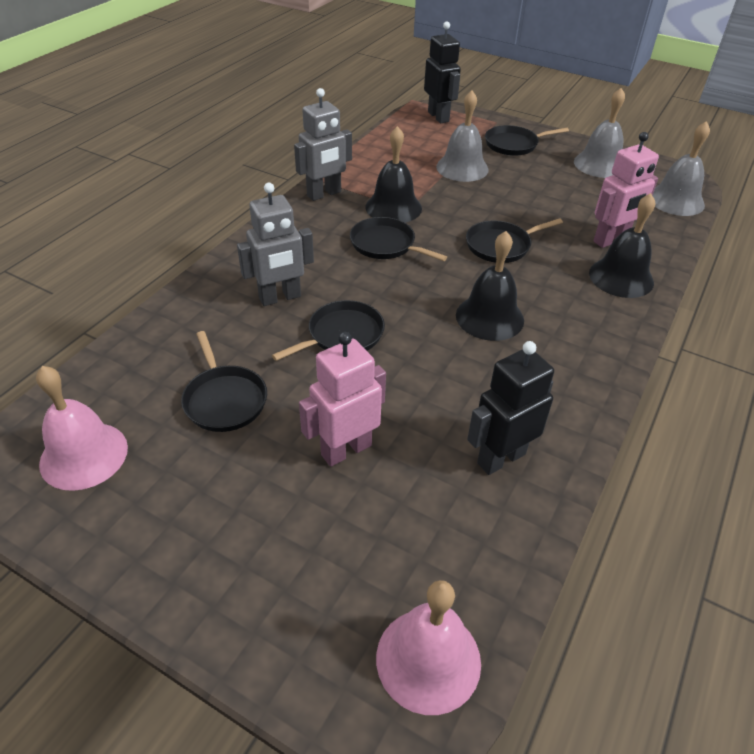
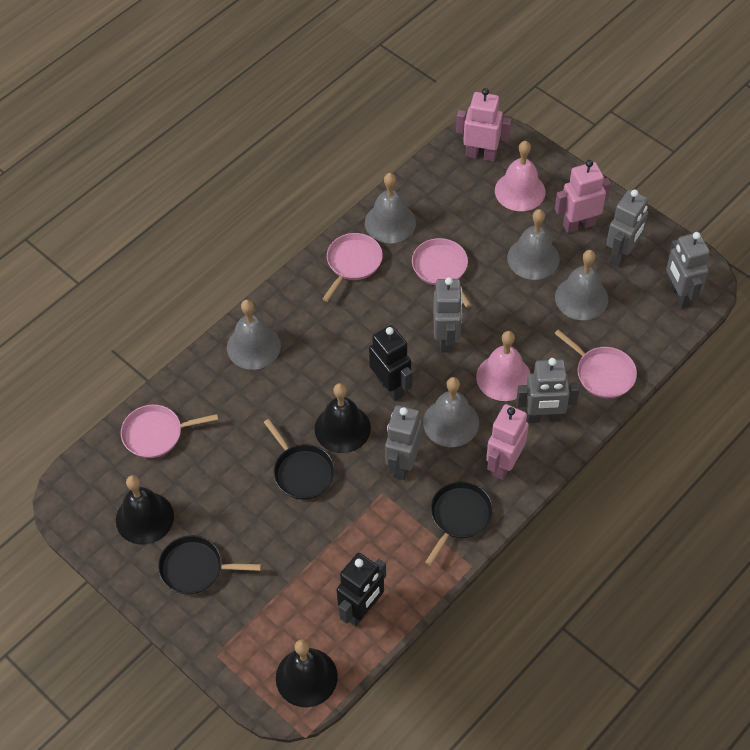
black pan: 5 -> 3
grey bell: 3 -> 5
grey robot: 2 -> 5
pink pan: 0 -> 4
pink robot: 2 -> 3

